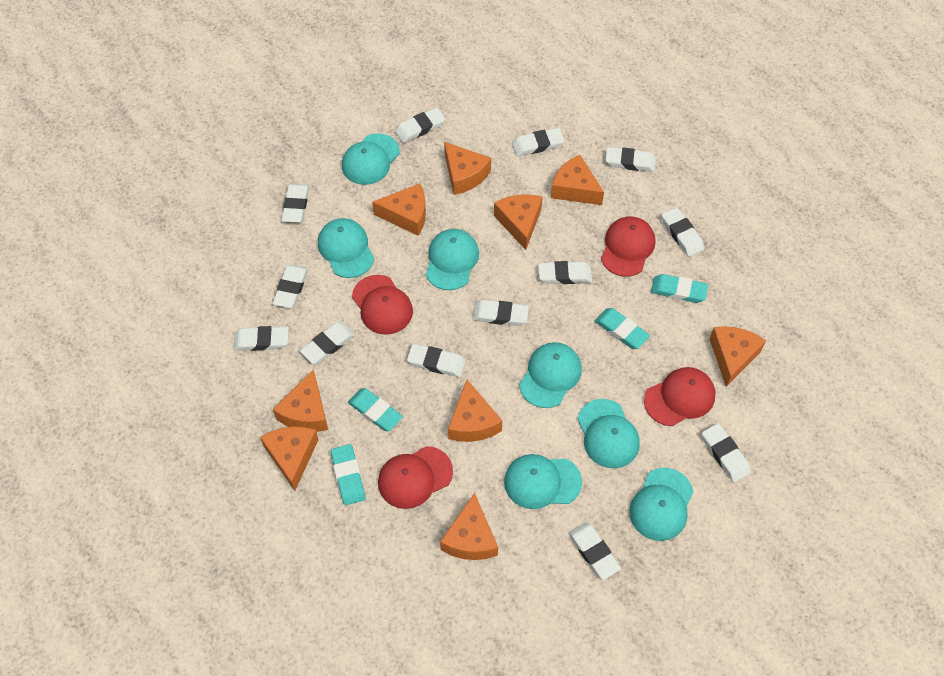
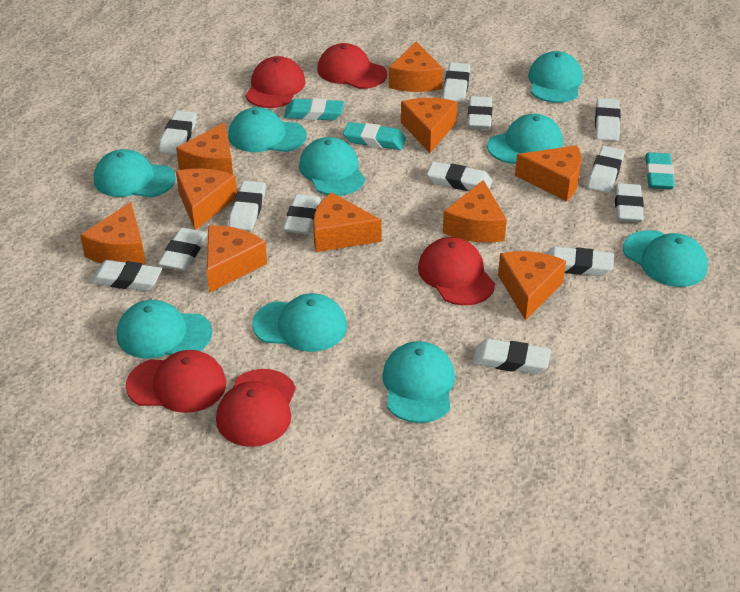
orange cheese: 9 -> 10
red cap: 4 -> 5
turquoise cap: 7 -> 9
turquoise eraser: 4 -> 3

